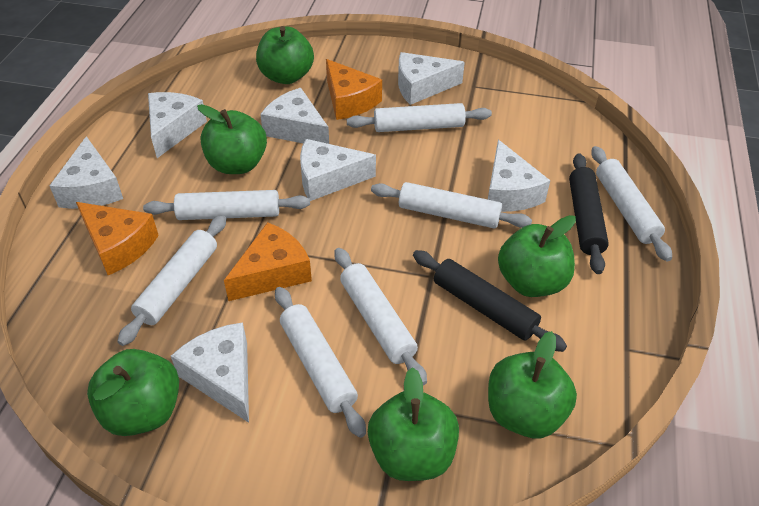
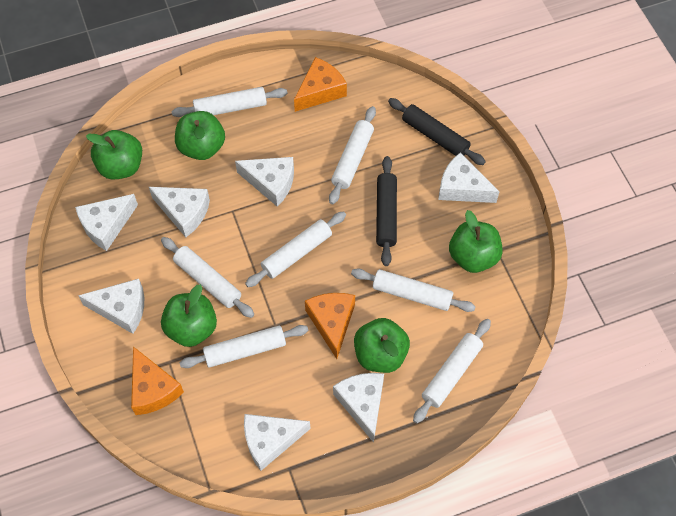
green apple: 6 -> 5

